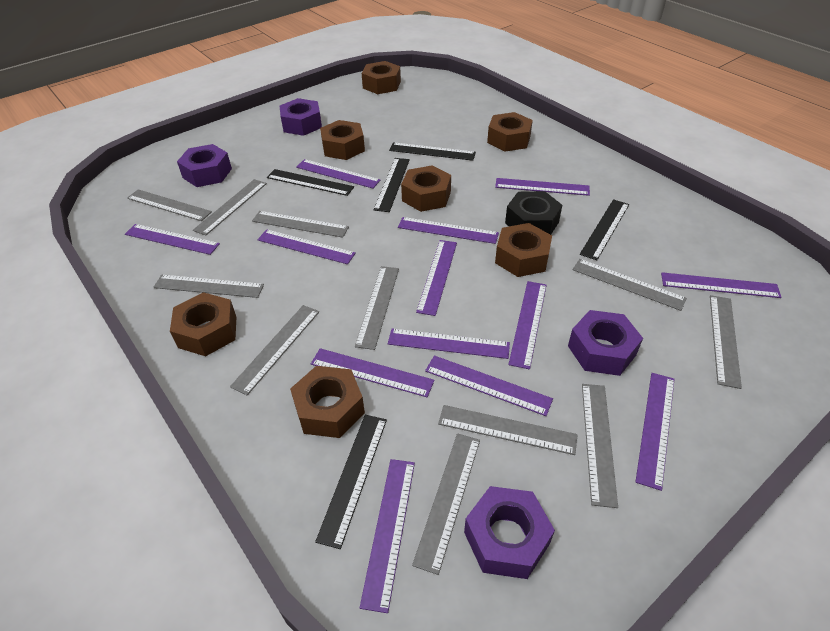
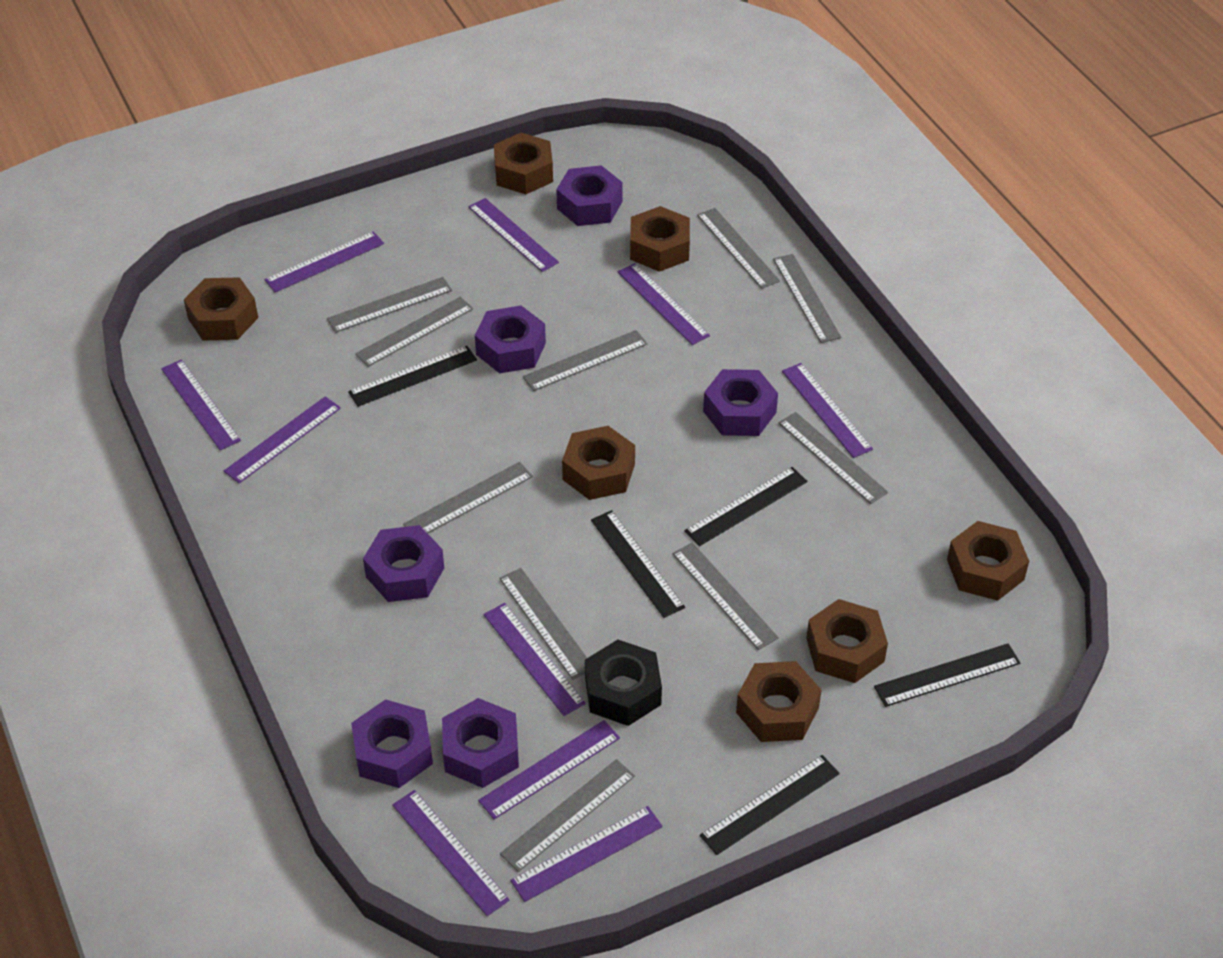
grey ruler: 11 -> 10
purple nut: 4 -> 6
purple ruler: 13 -> 10

